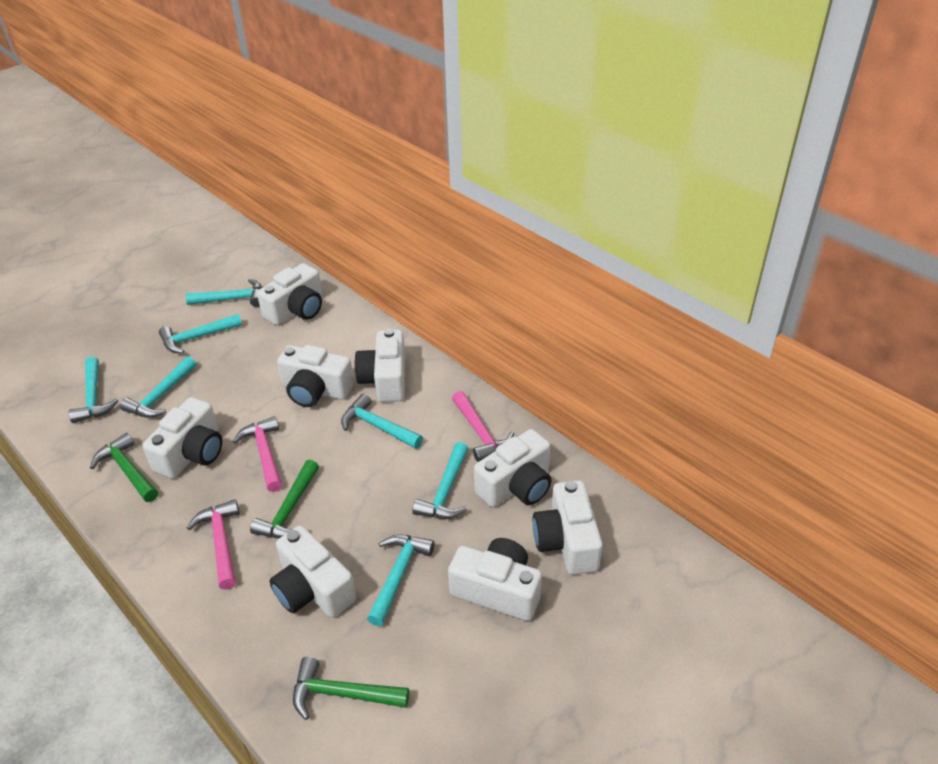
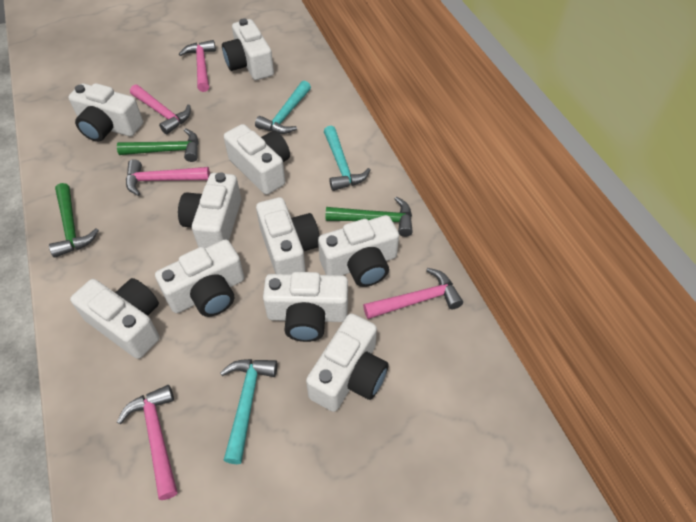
pink hammer: 3 -> 5
turquoise hammer: 7 -> 3
white camera: 8 -> 10

